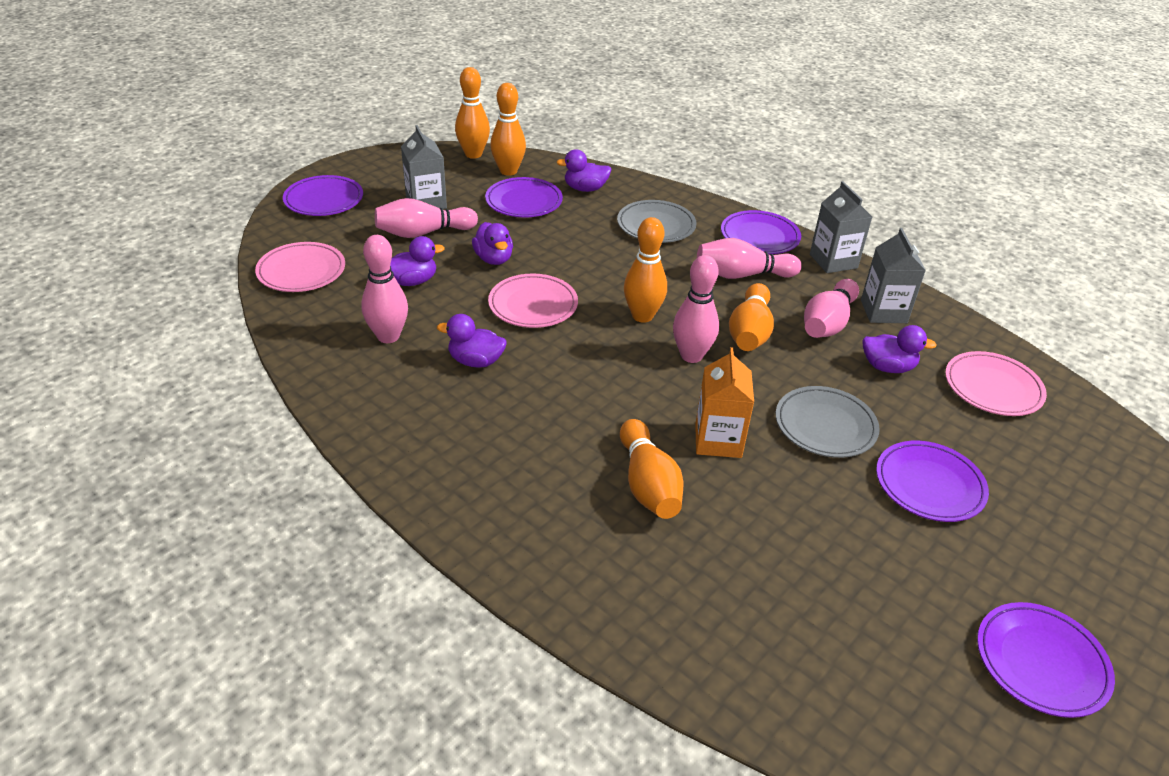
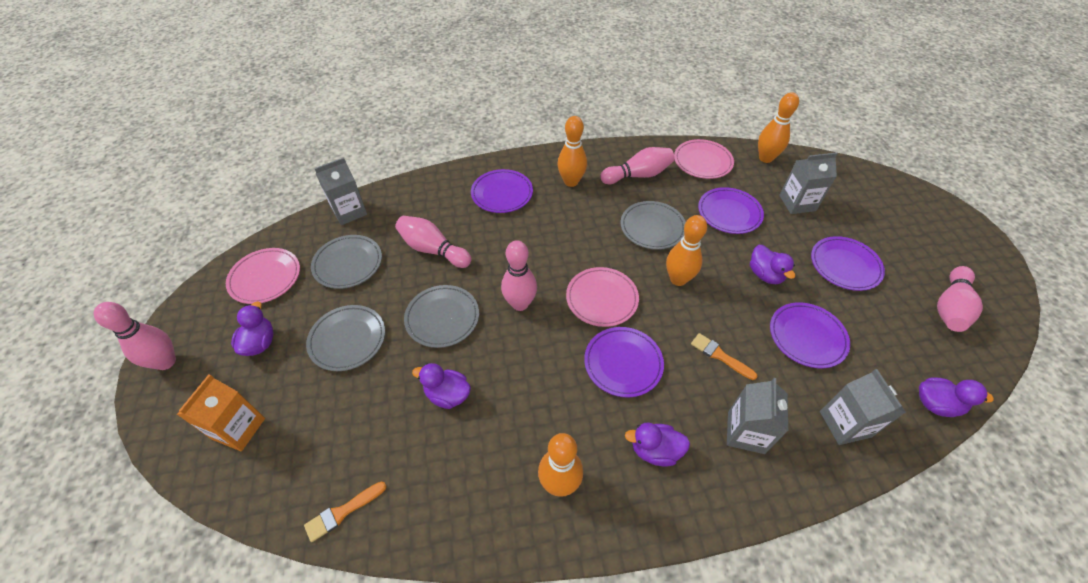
grey carton: 3 -> 4
grey plate: 2 -> 4
orange bowling pin: 5 -> 4
orange brush: 0 -> 2

